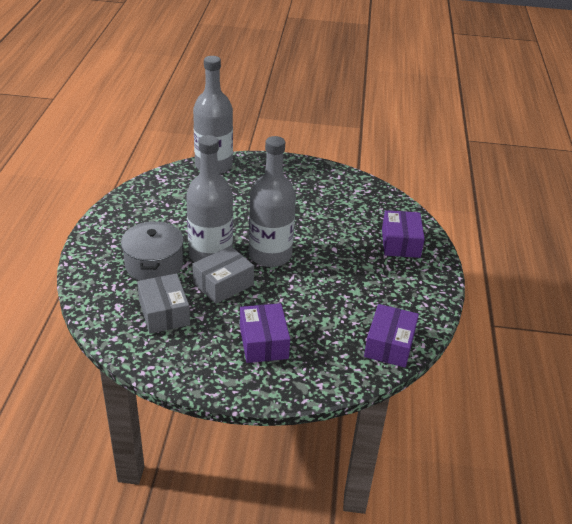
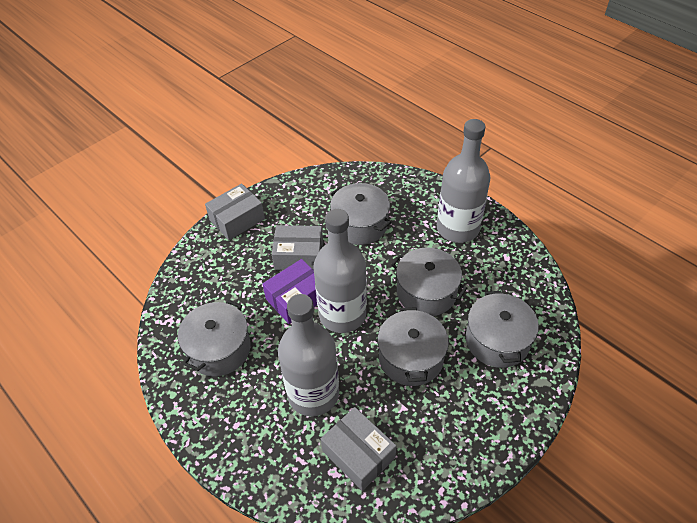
grey box: 2 -> 3
grey pot: 1 -> 5
purple box: 3 -> 1

